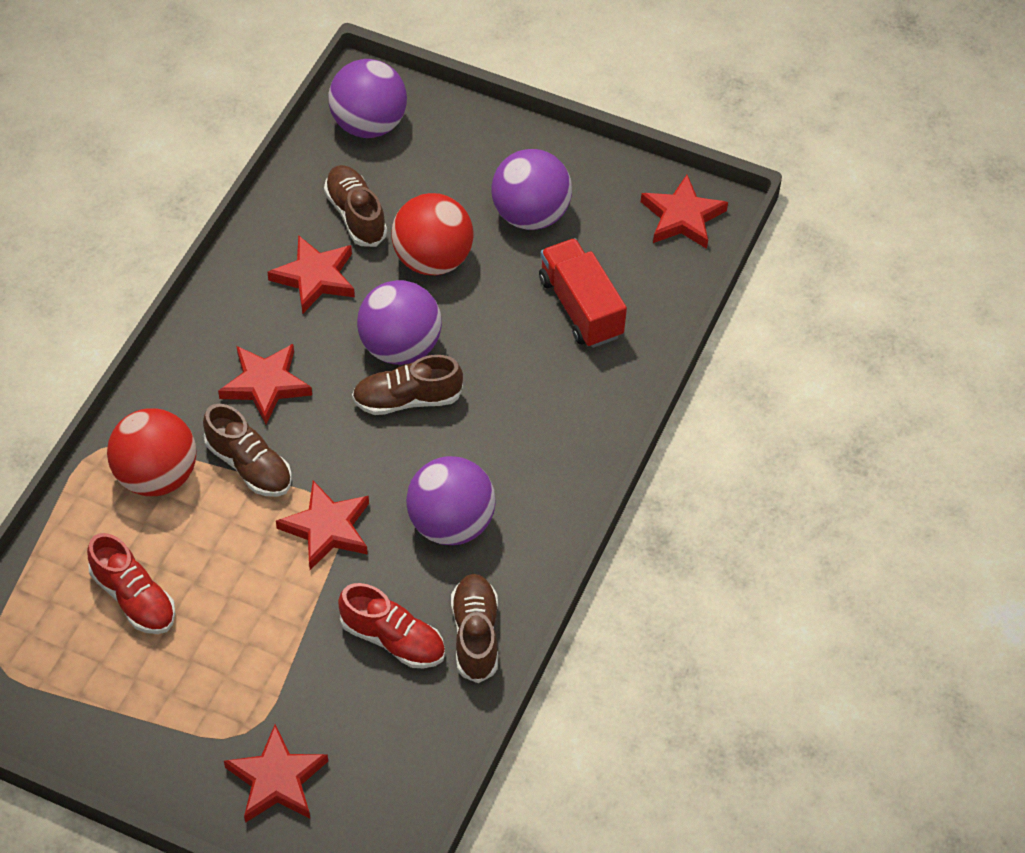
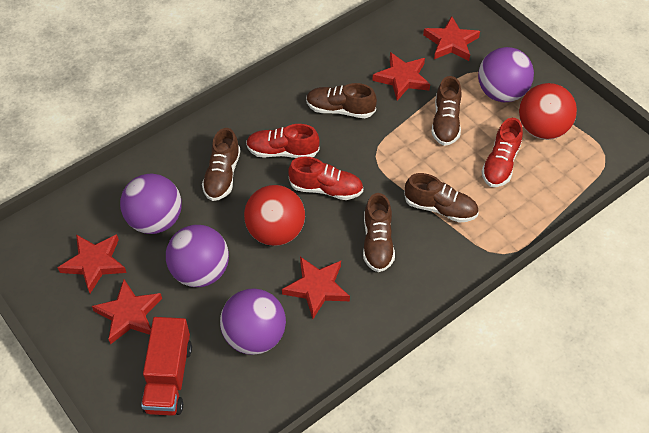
brown shoe: 4 -> 5
red shoe: 2 -> 3

